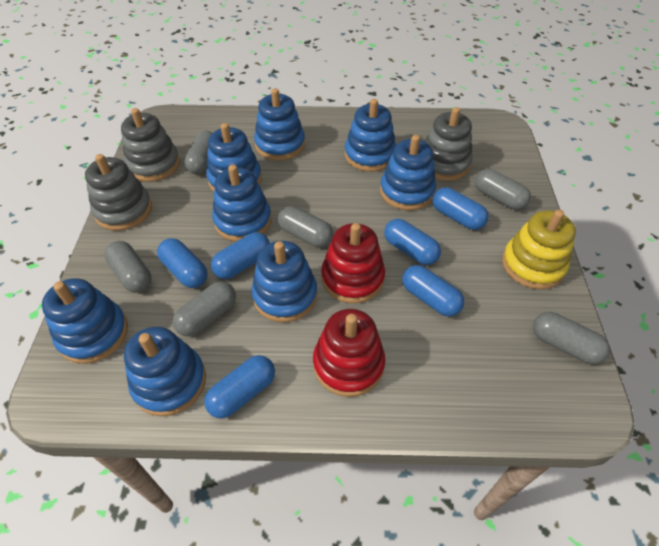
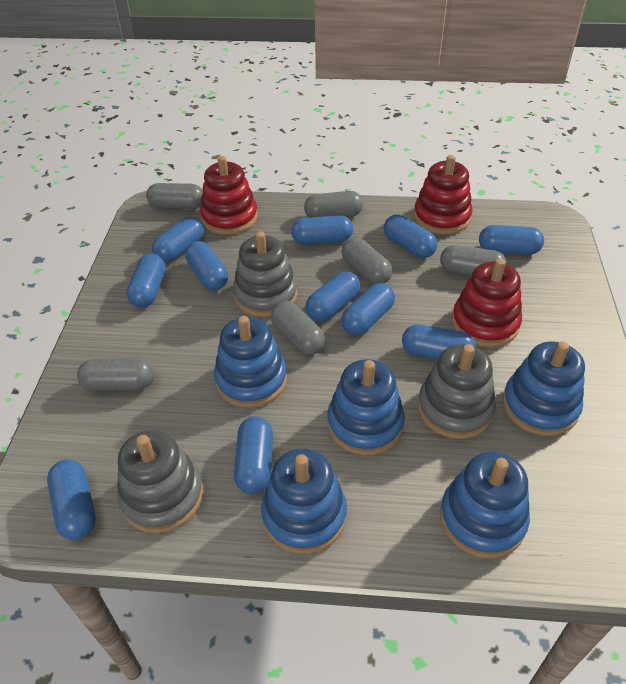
blue capsule: 6 -> 11
blue stacking toy: 8 -> 5
red stacking toy: 2 -> 3
yellow stacking toy: 1 -> 0

